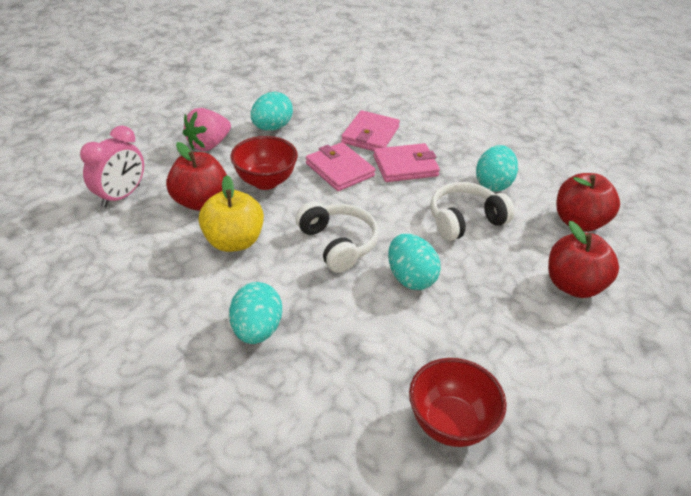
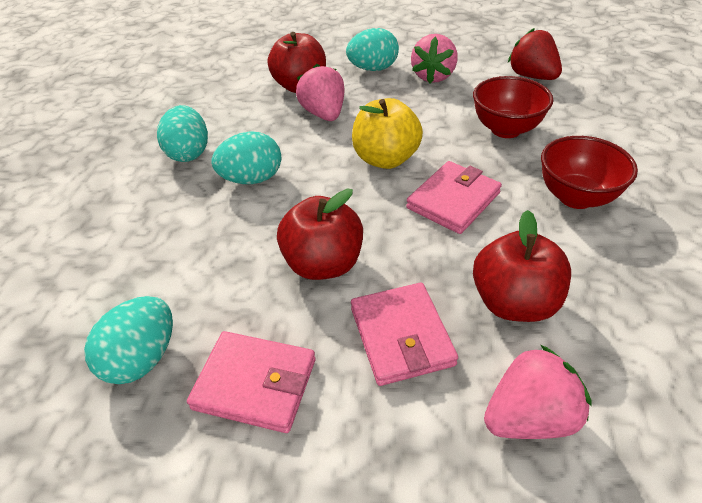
pink clock: 1 -> 0
pink strawberry: 1 -> 3
red strawberry: 0 -> 1
white headphones: 2 -> 0

